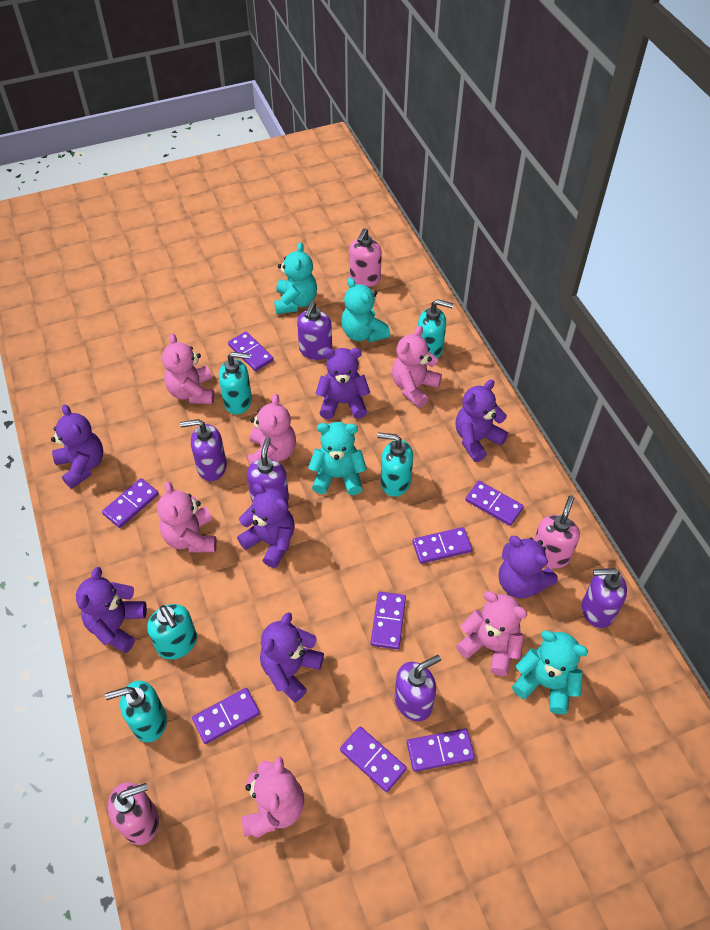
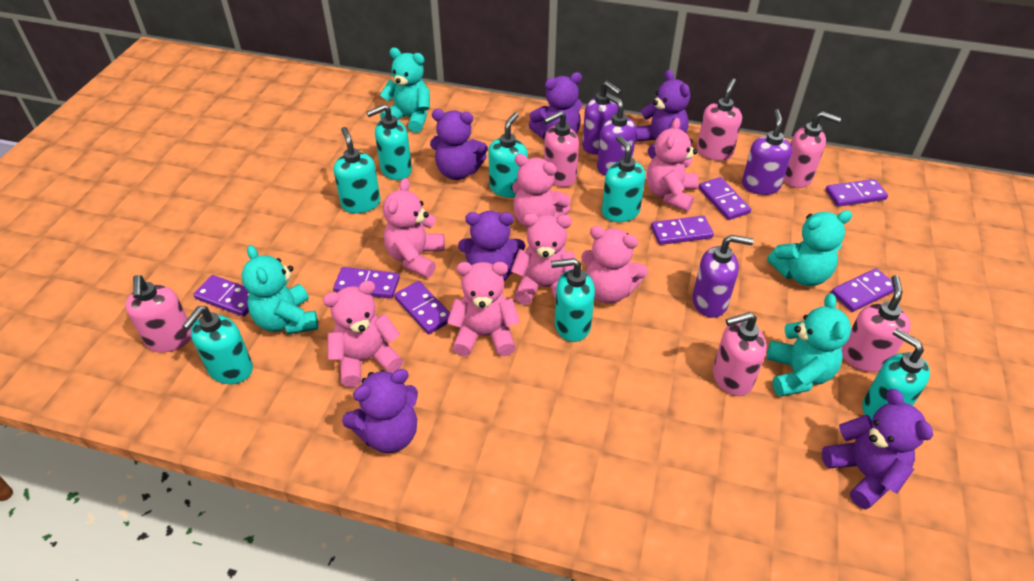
pink soap dispenser: 3 -> 6
pink teddy bear: 6 -> 7
purple domino: 8 -> 7
purple soap dispenser: 5 -> 4
purple teddy bear: 7 -> 6
turquoise soap dispenser: 5 -> 7

